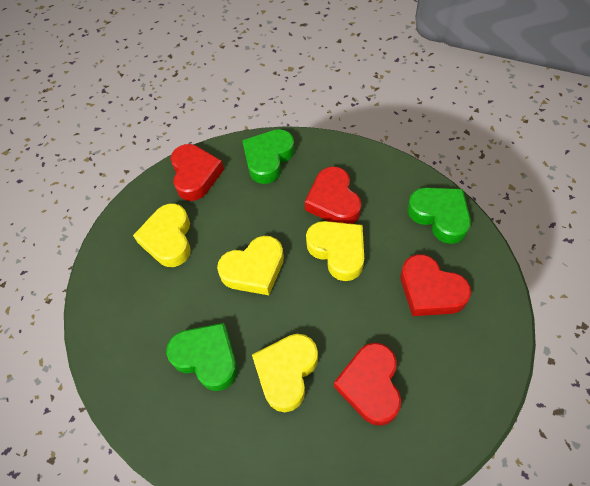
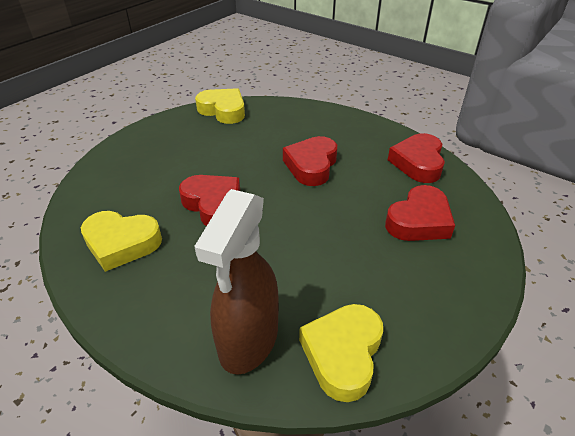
brown spray bottle: 0 -> 1
green heart: 3 -> 0
yellow heart: 4 -> 3

